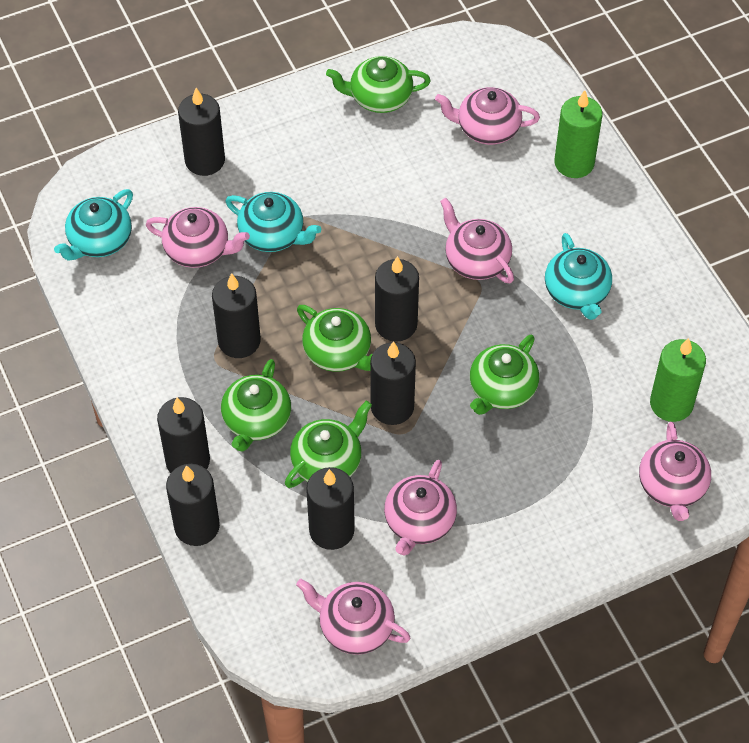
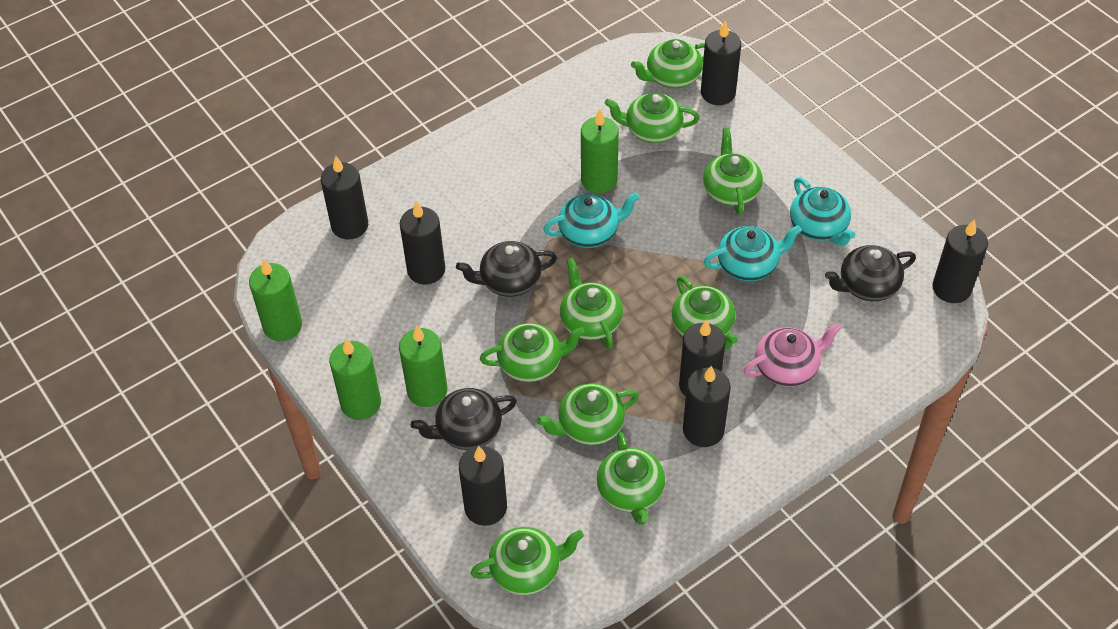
black teapot: 0 -> 3
green candle: 2 -> 4
green teapot: 5 -> 9
pink teapot: 6 -> 1

